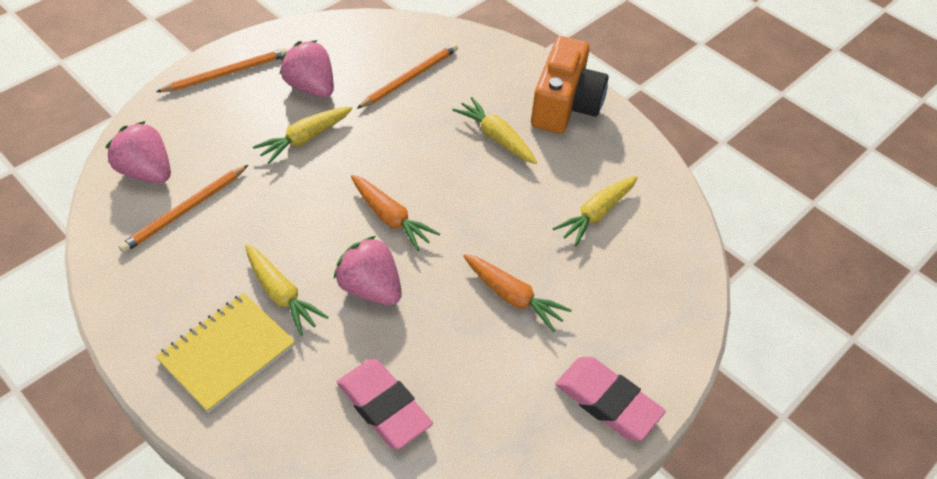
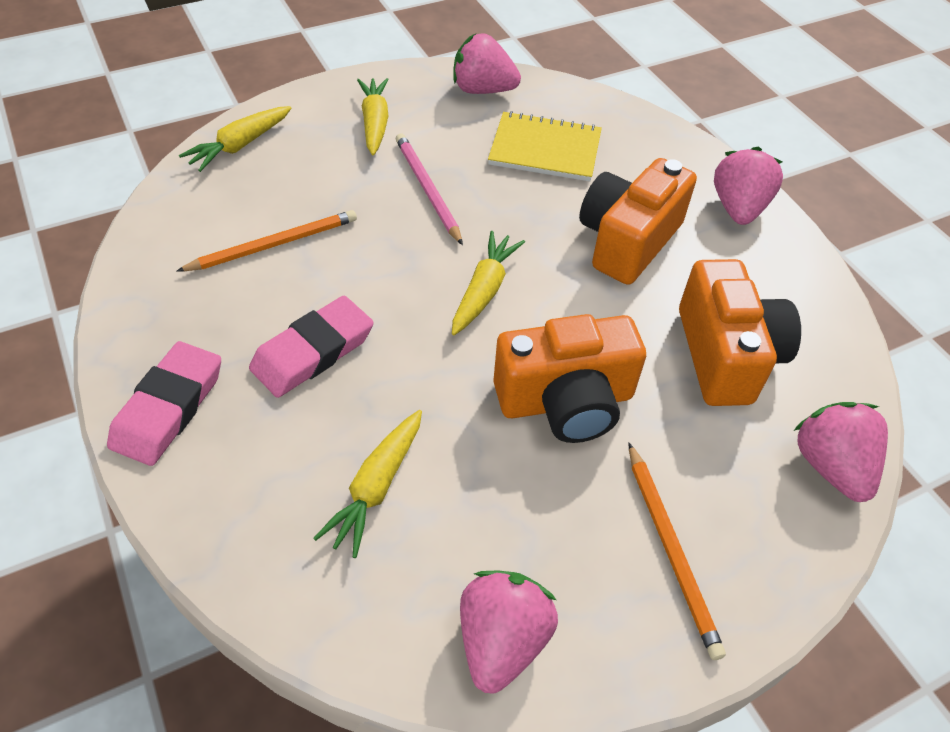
orange camera: 1 -> 3
orange carrot: 2 -> 0
orange pencil: 3 -> 2
pink pencil: 0 -> 1
pink strawberry: 3 -> 4

